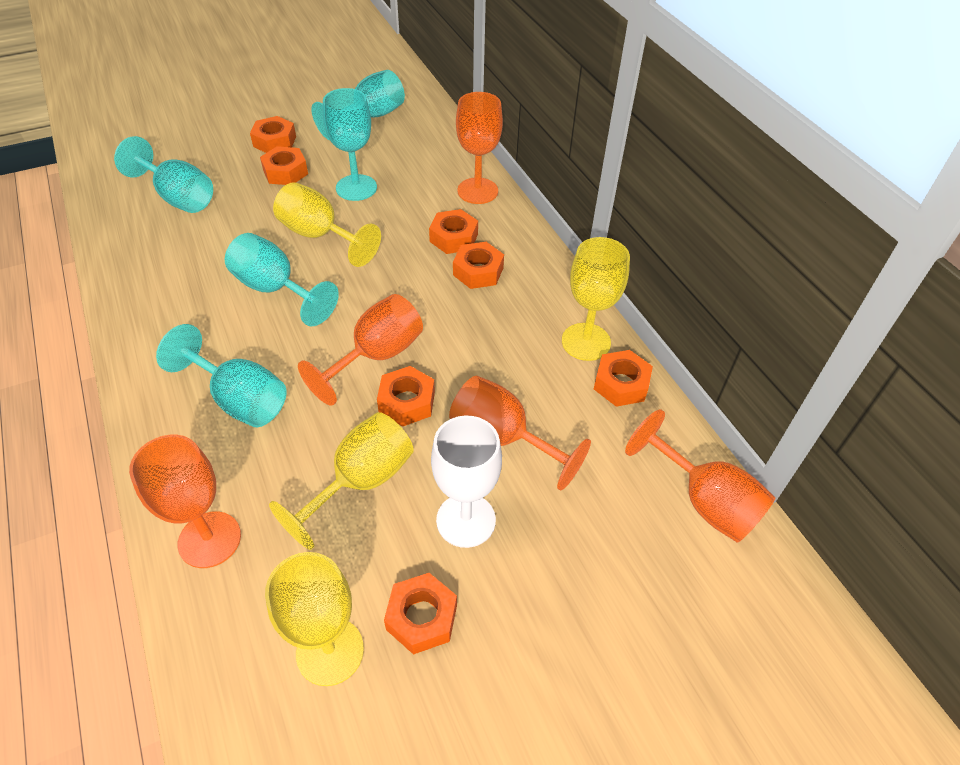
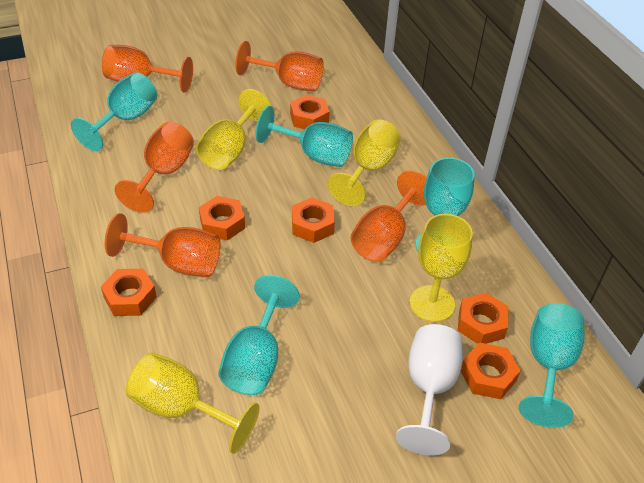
orange nut: 7 -> 6

